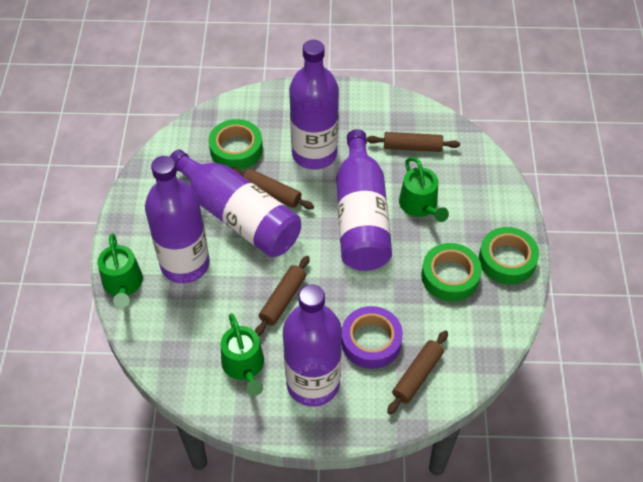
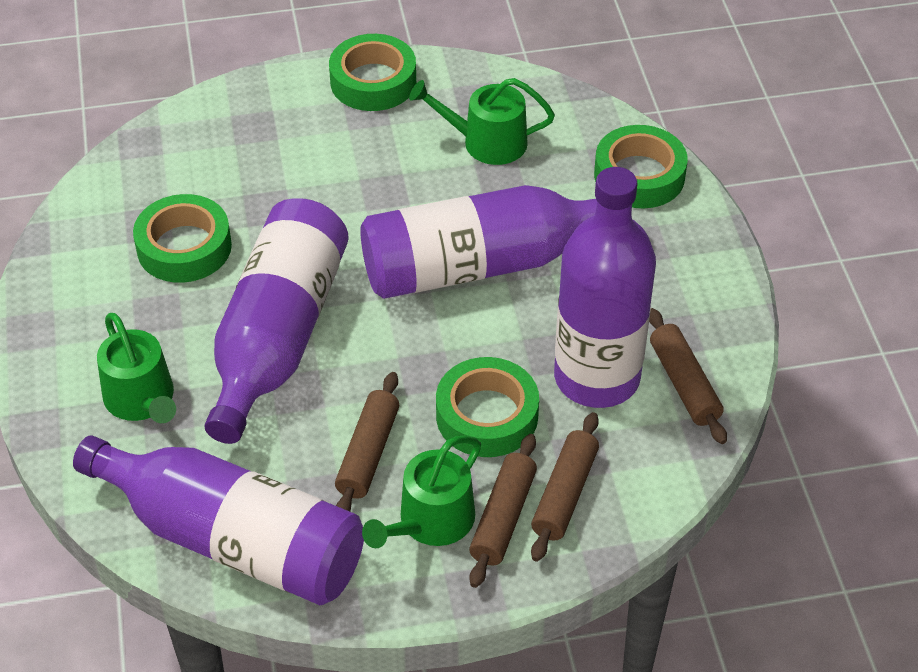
green tape: 3 -> 4
purple bottle: 5 -> 4
purple tape: 1 -> 0

